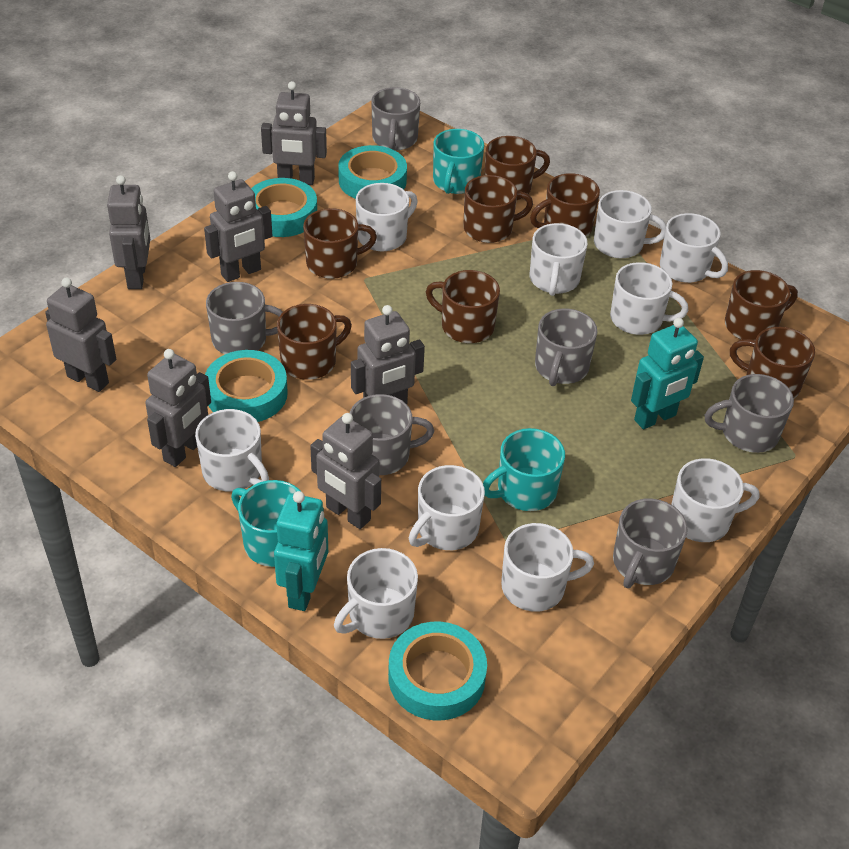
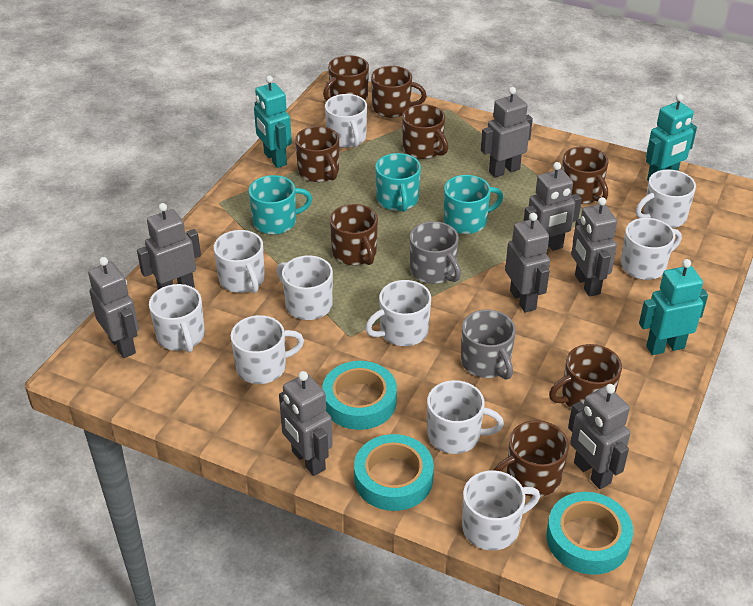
grey mug: 6 -> 2
grey robot: 7 -> 8
turquoise robot: 2 -> 3
turquoise tape: 4 -> 3

